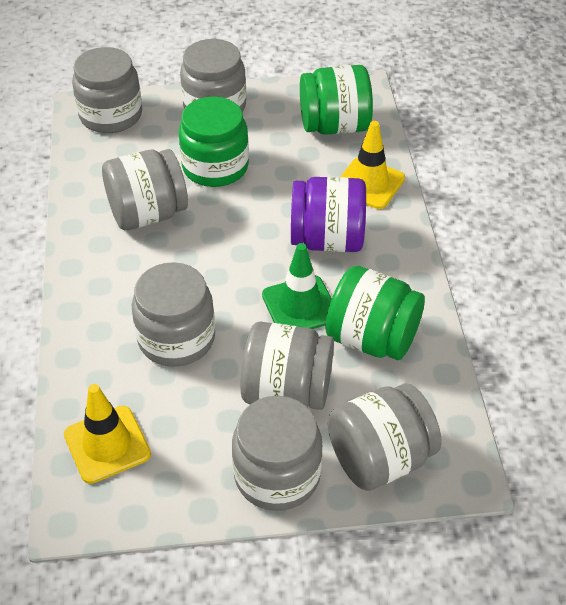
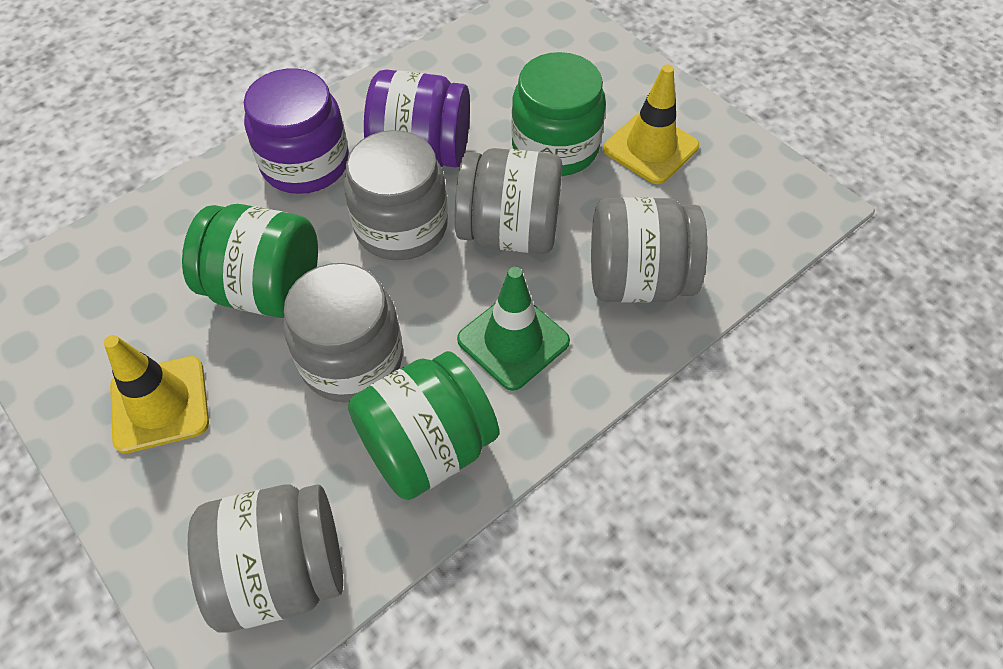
grey jar: 7 -> 5
purple jar: 1 -> 2

